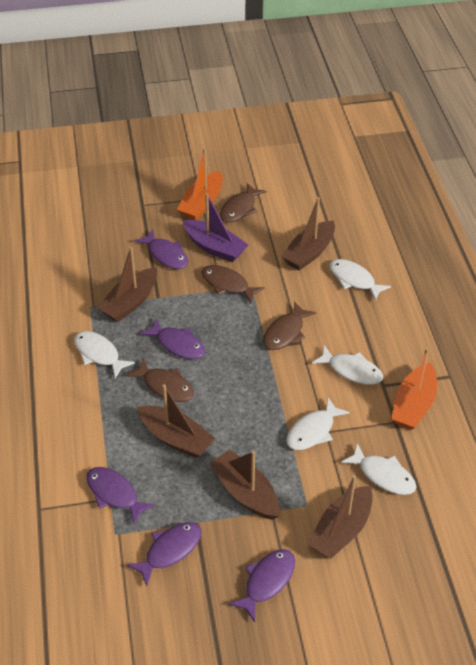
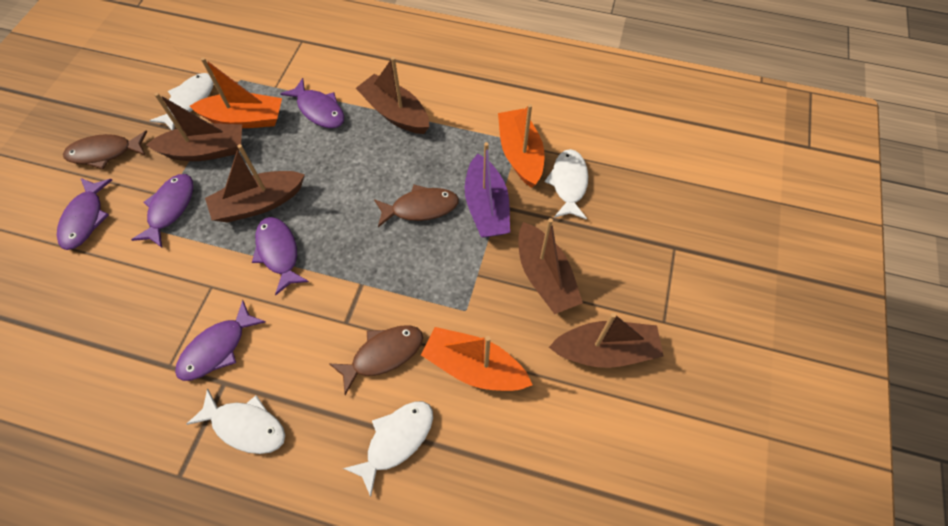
brown fish: 4 -> 3
orange boat: 2 -> 3
white fish: 5 -> 4

